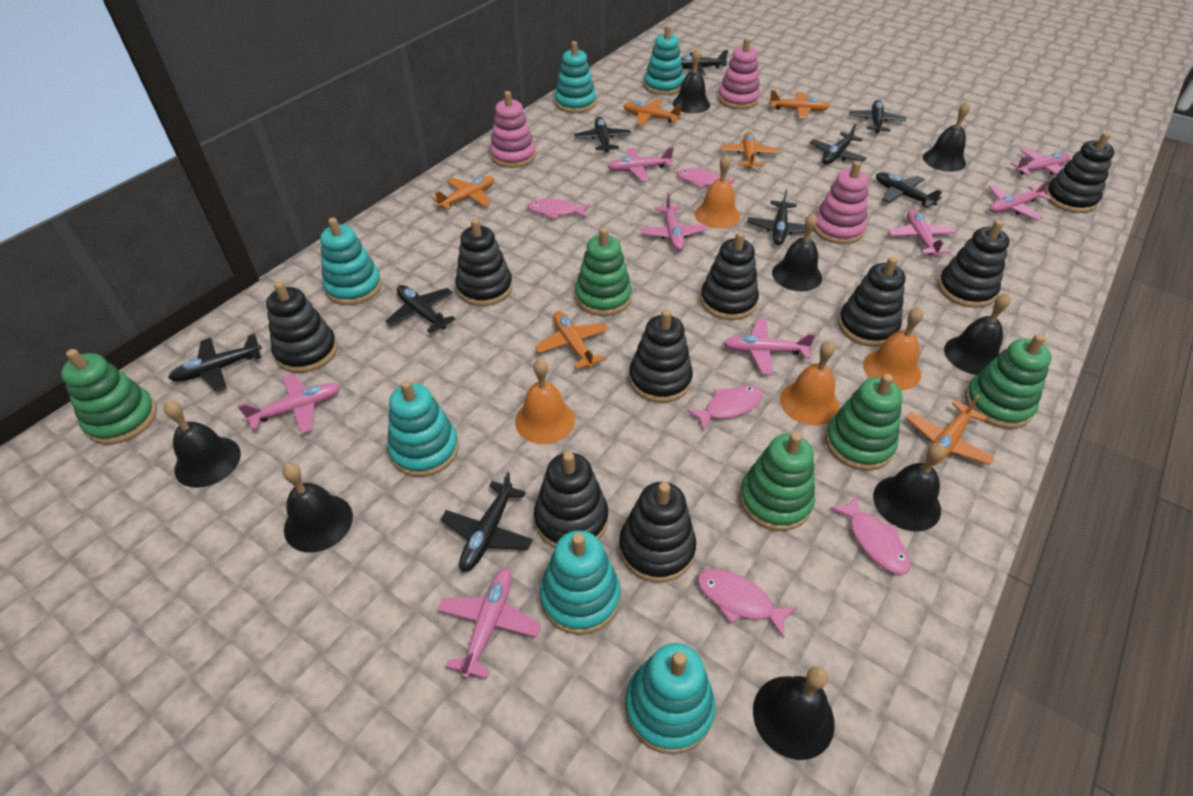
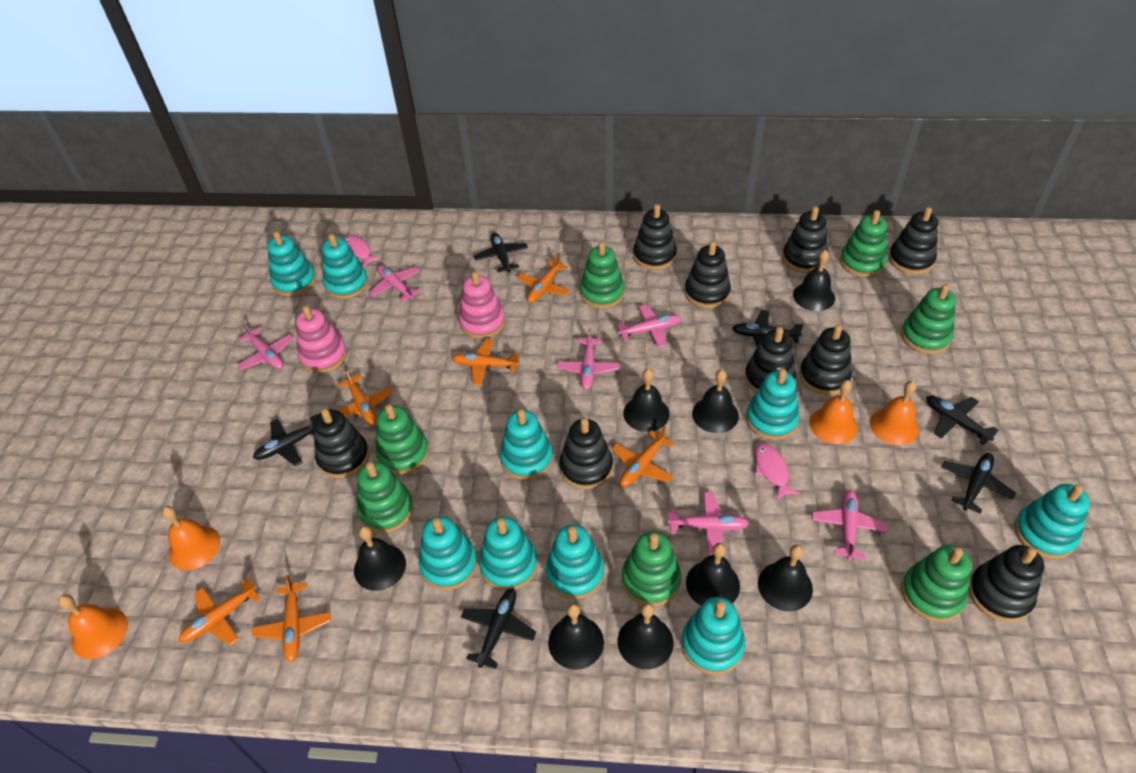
black plane: 9 -> 6
green stacking toy: 5 -> 7
pink fish: 5 -> 2
pink plane: 8 -> 6
pink stacking toy: 3 -> 2
turquoise stacking toy: 6 -> 9

